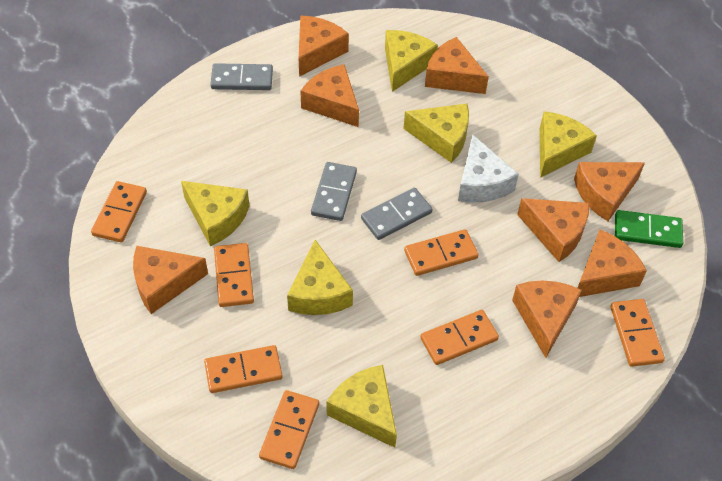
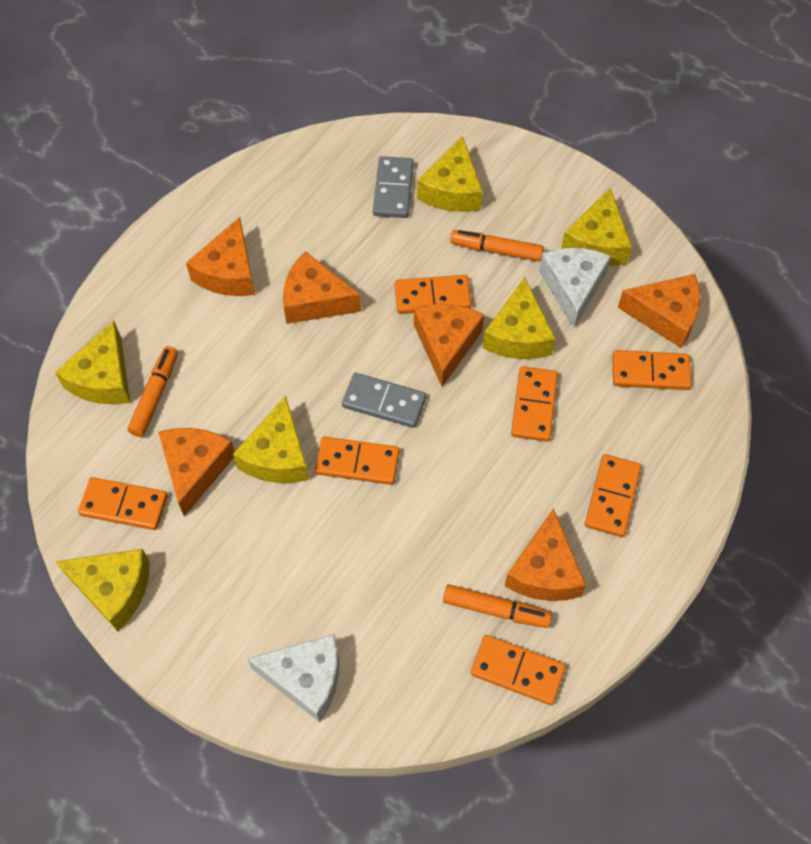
green domino: 1 -> 0
grey domino: 3 -> 2
orange cheese: 8 -> 6
orange marker: 0 -> 3
white cheese: 1 -> 2

